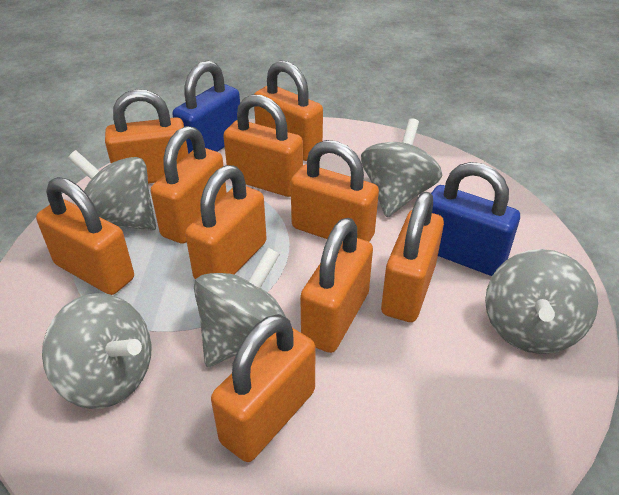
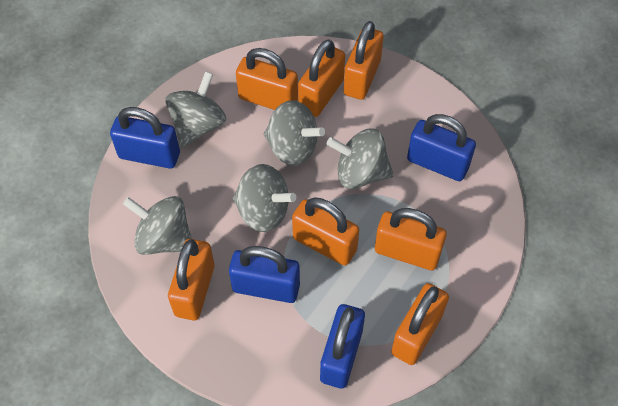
blue padlock: 2 -> 4
orange padlock: 10 -> 7

